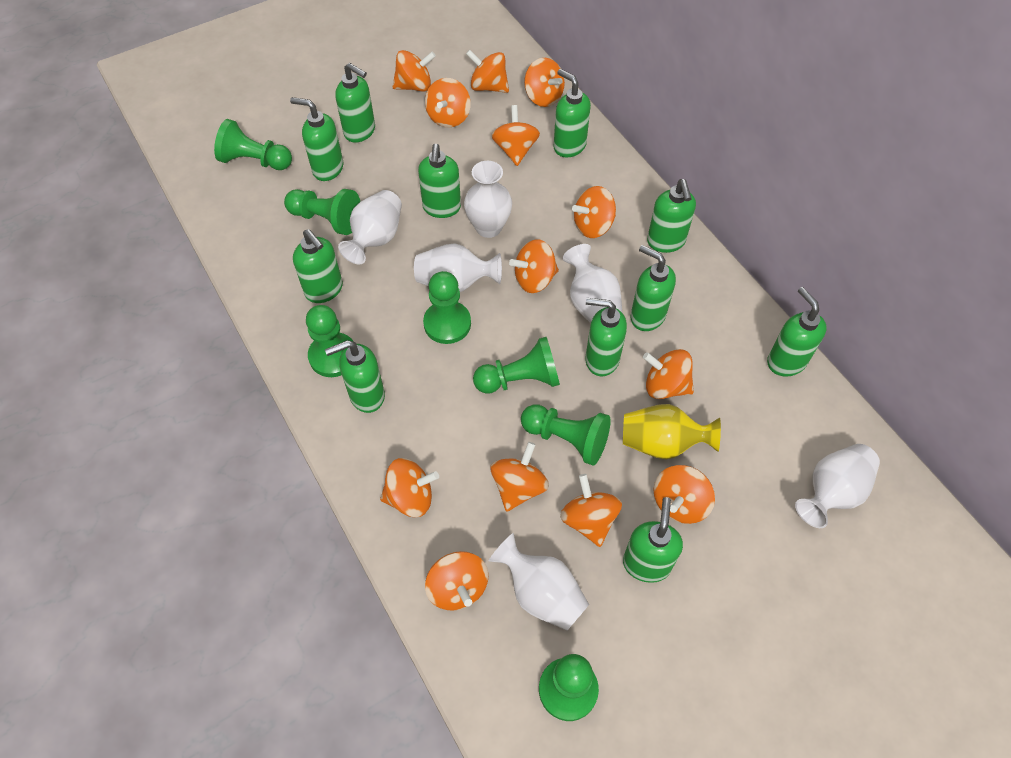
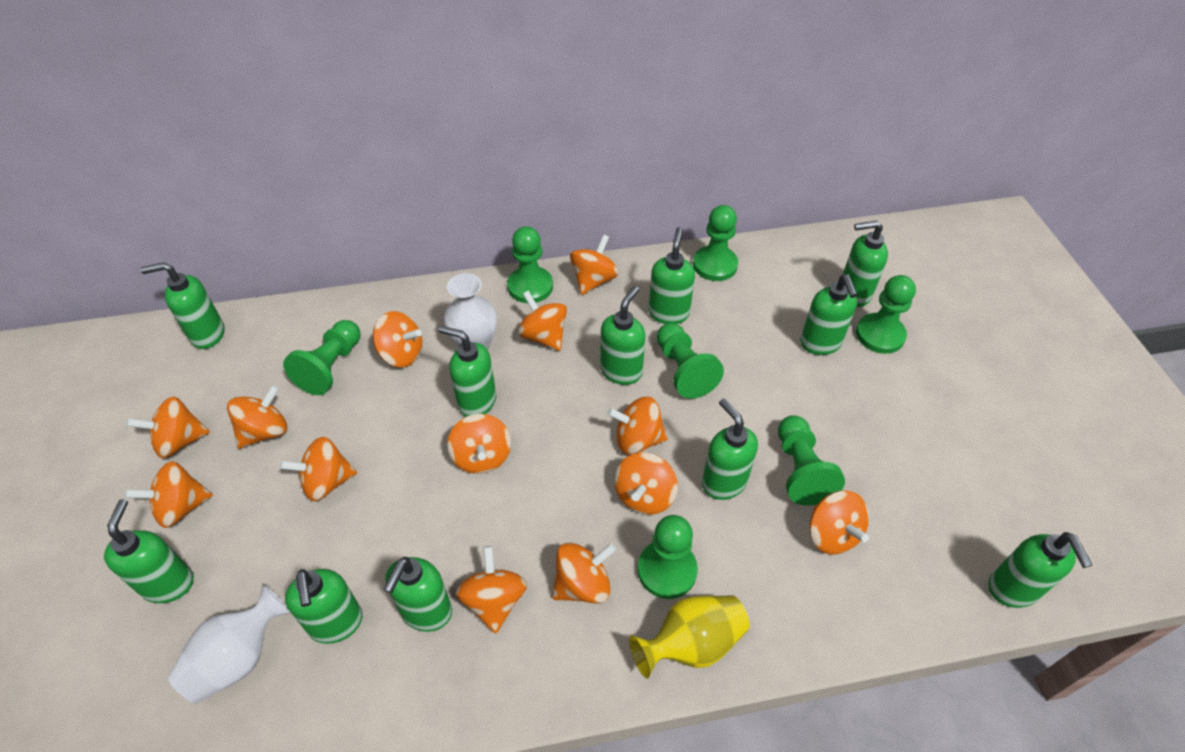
white vase: 6 -> 2

